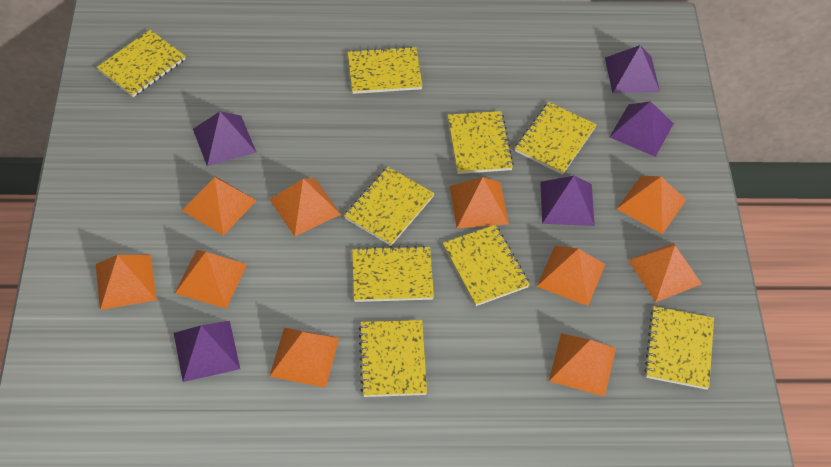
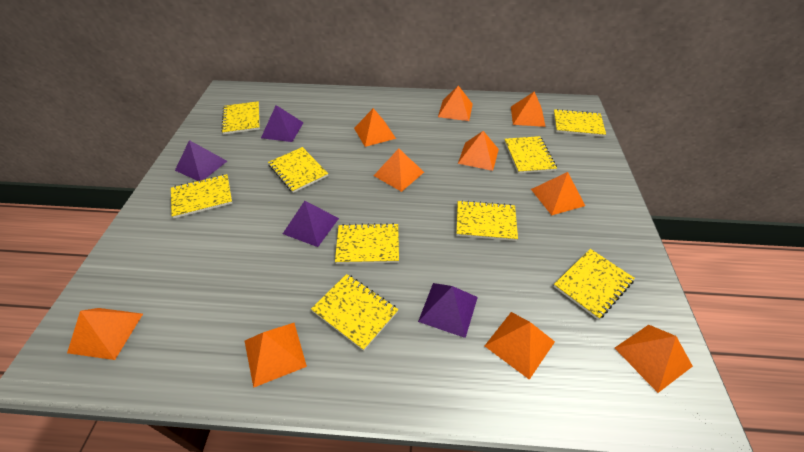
purple pyramid: 5 -> 4

